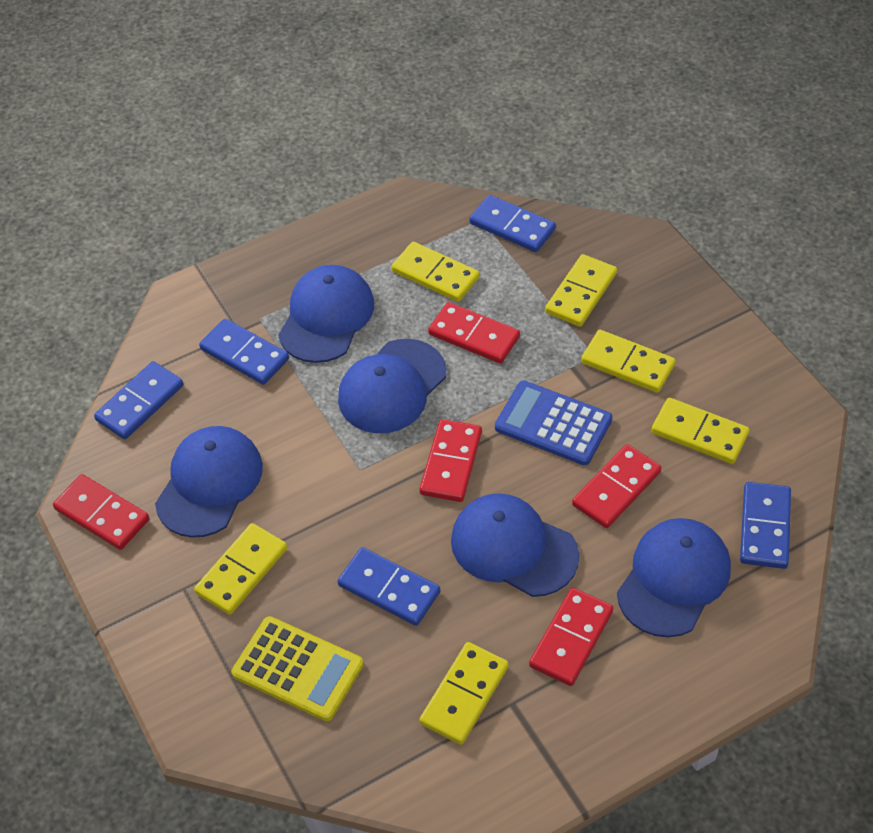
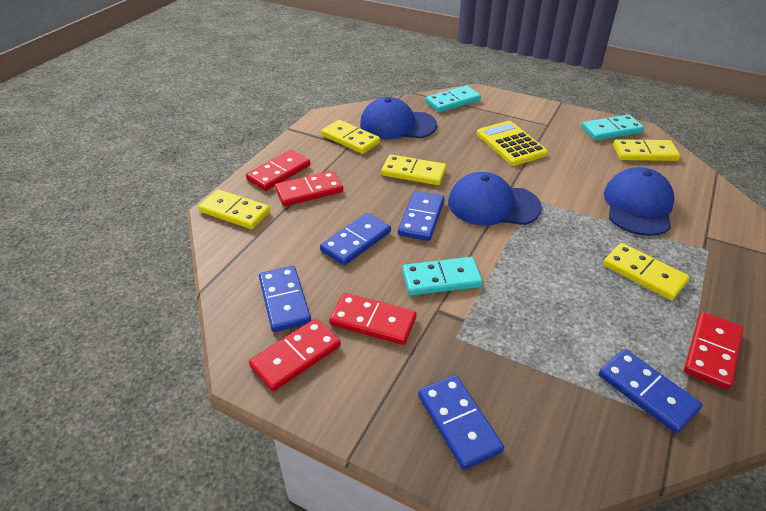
blue calculator: 1 -> 0
blue cap: 5 -> 3
turquoise domino: 0 -> 3
yellow domino: 6 -> 5

